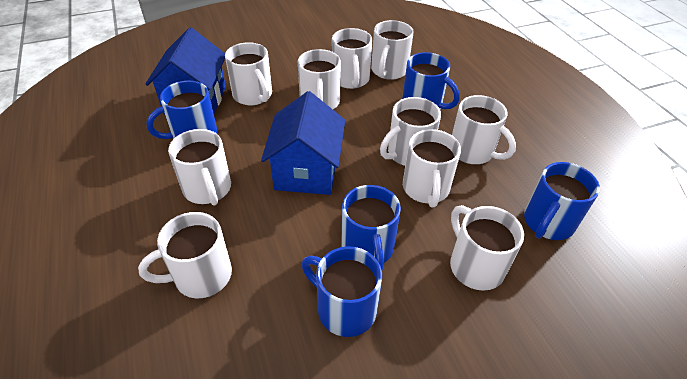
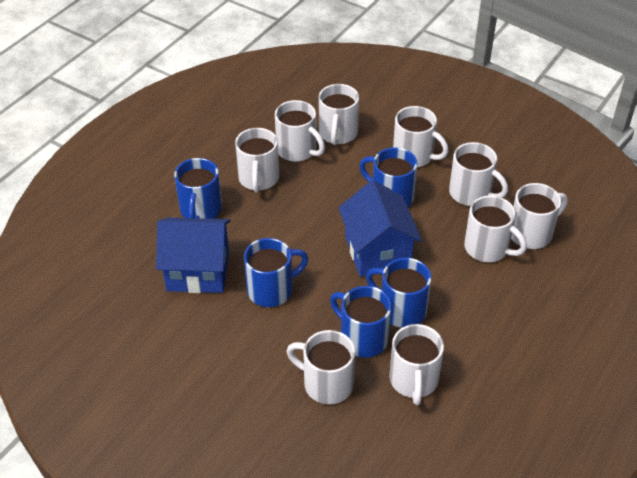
white mug: 10 -> 9

